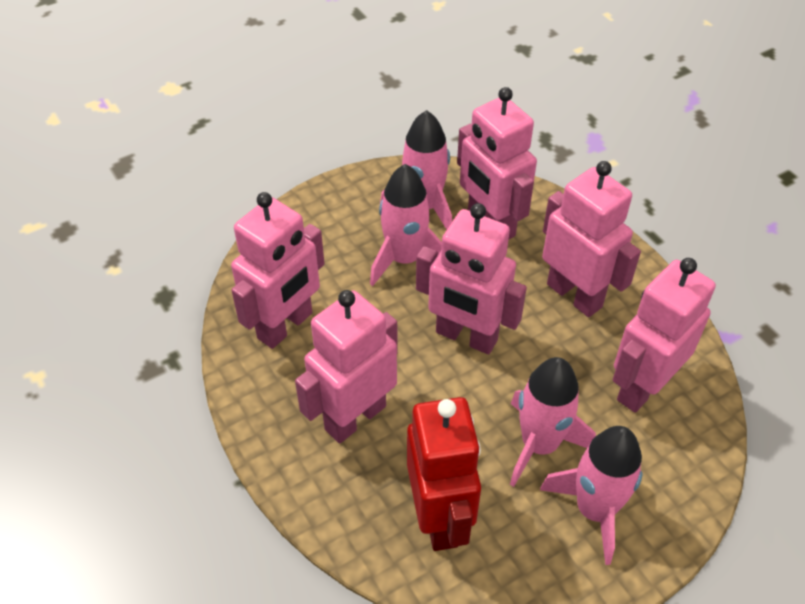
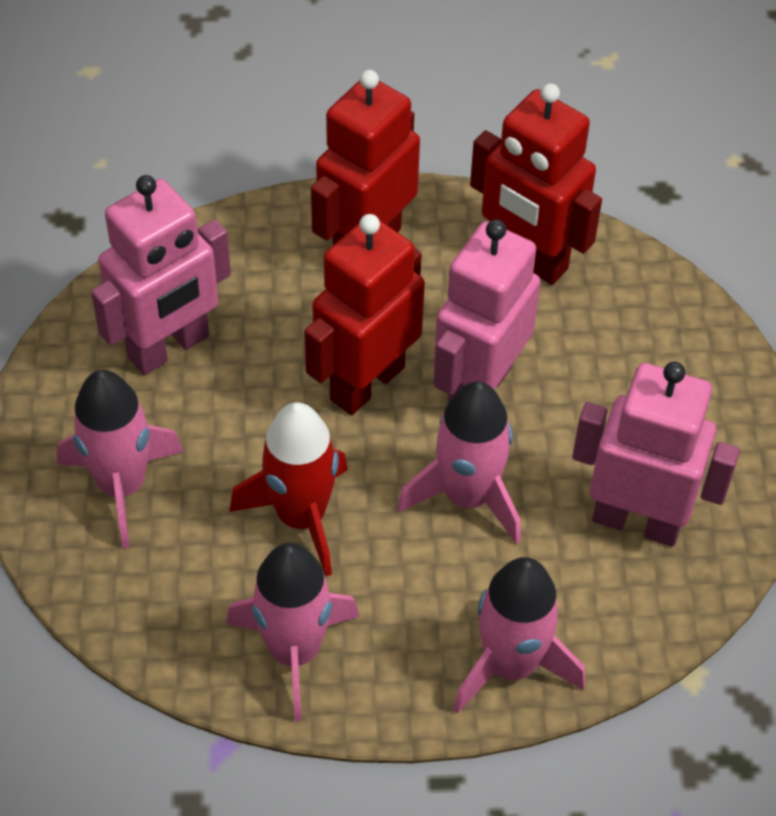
pink robot: 6 -> 3
red robot: 1 -> 3
red rocket: 0 -> 1

